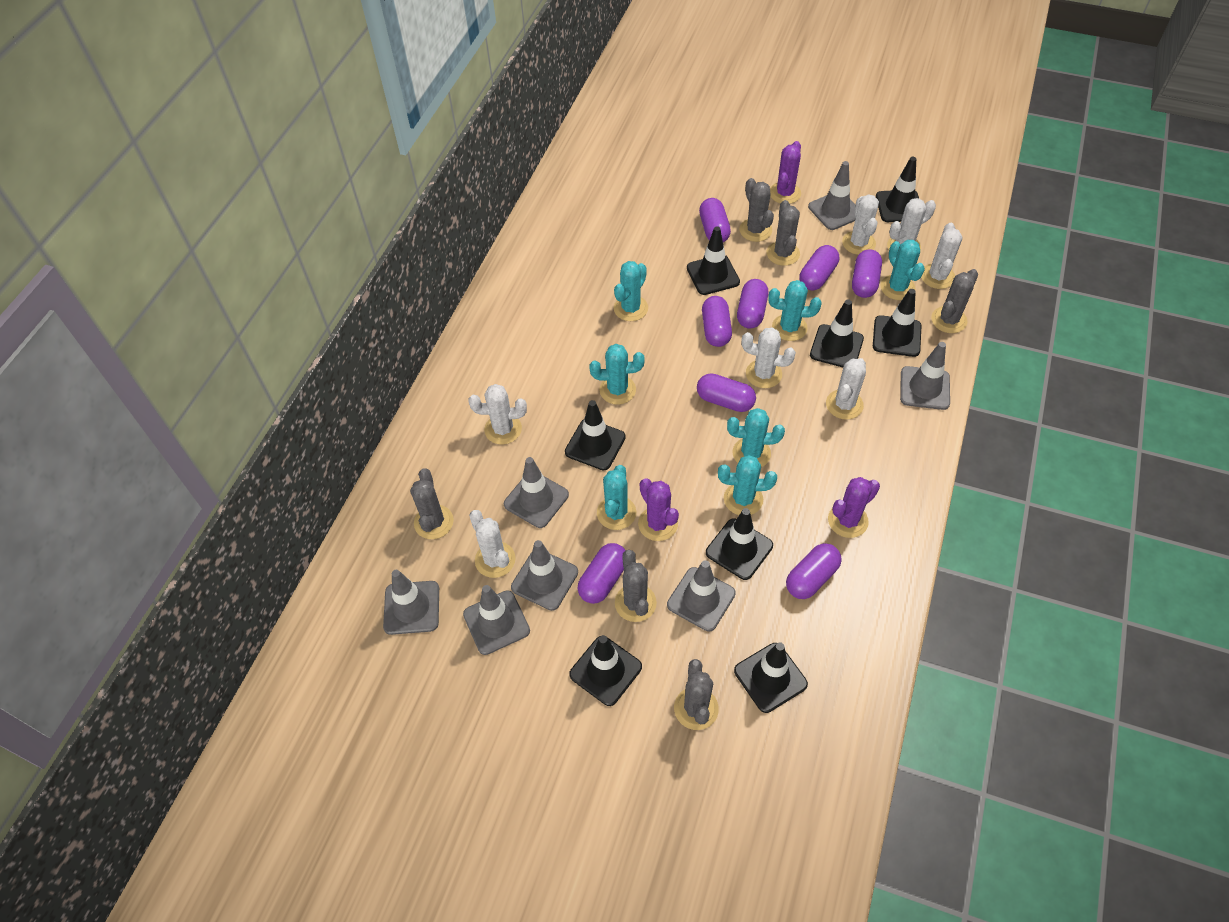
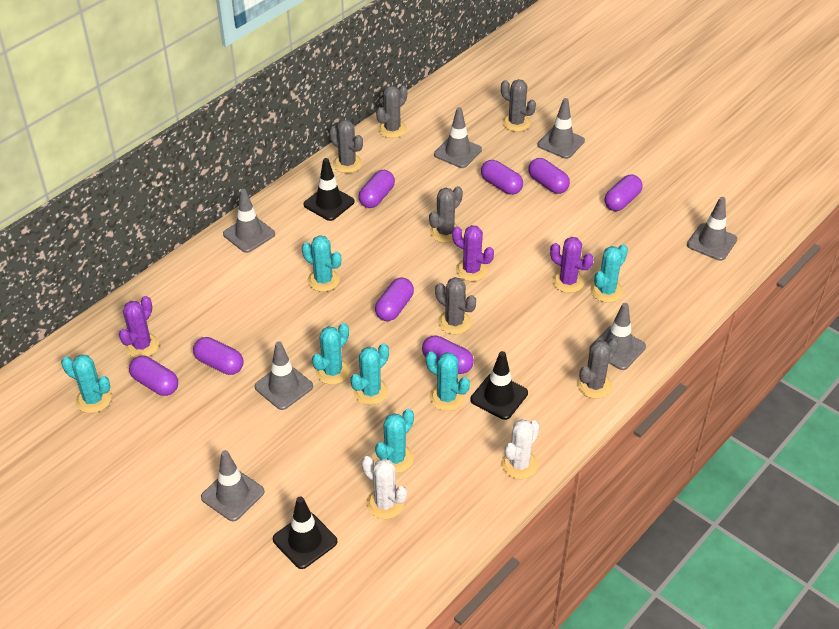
black traffic cone: 8 -> 3
white cactus: 7 -> 2

